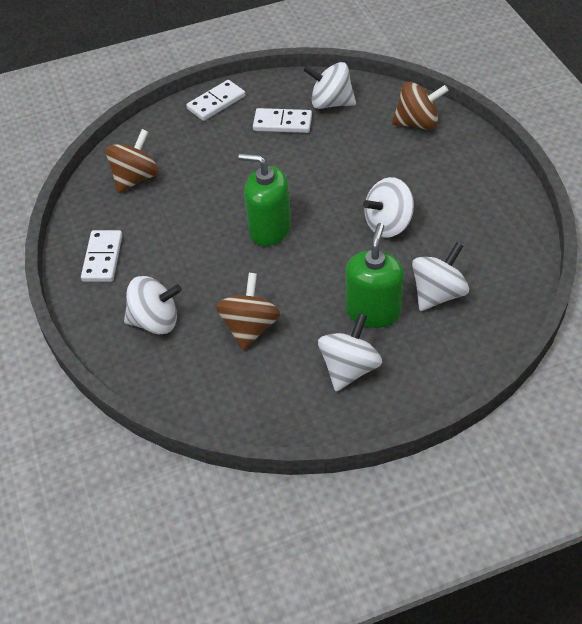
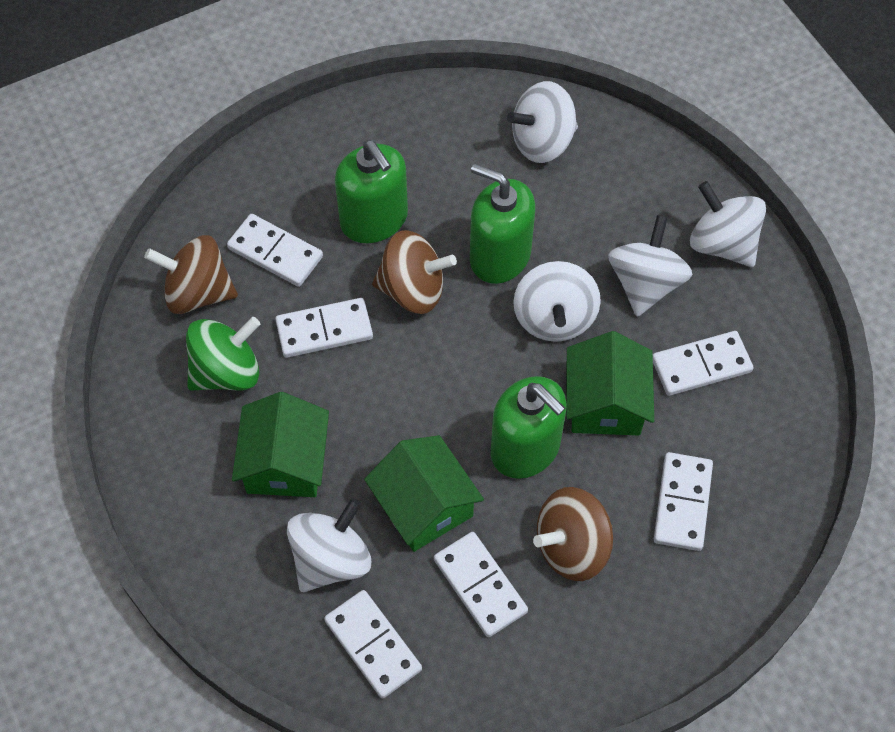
green house: 0 -> 3
green soap dispenser: 2 -> 3
green spinning top: 0 -> 1
white domino: 3 -> 6

